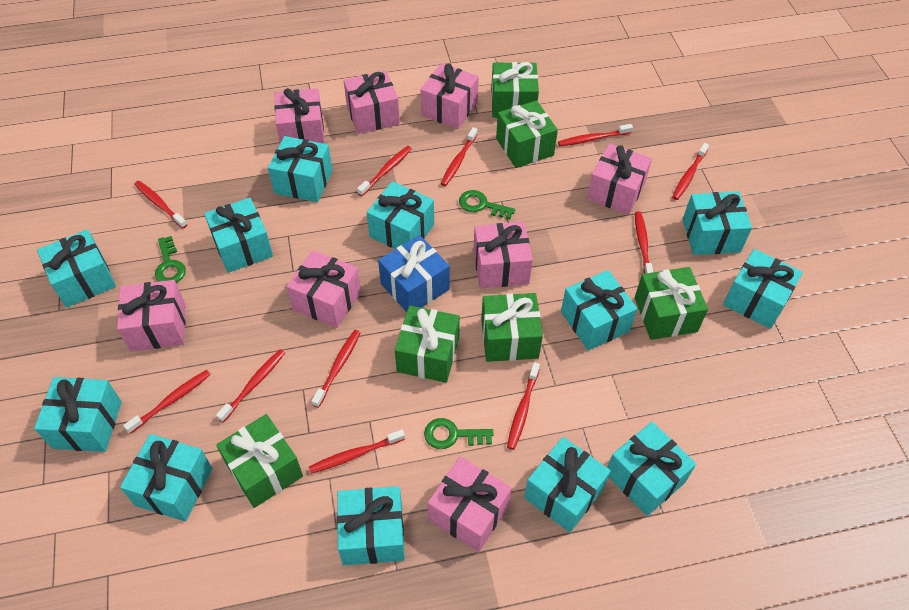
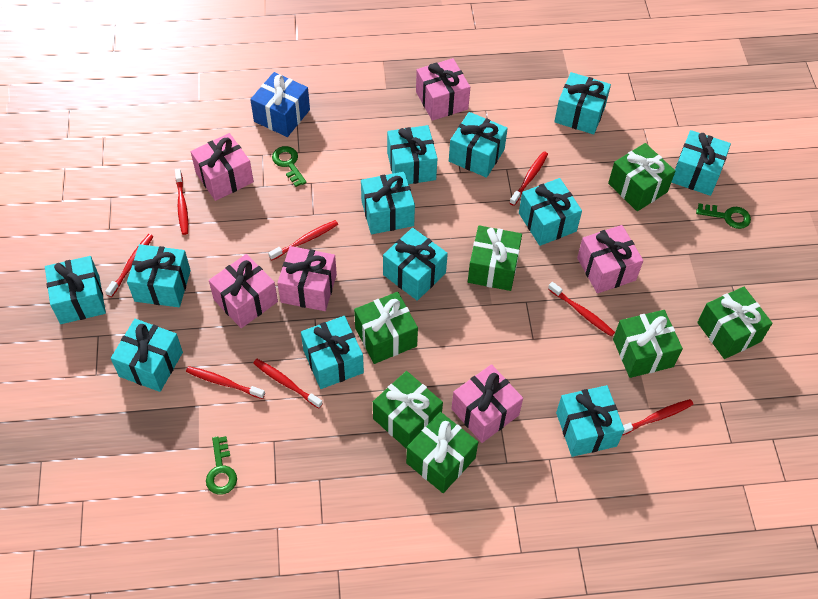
green gift: 6 -> 7
pink gift: 8 -> 6
red toothbrush: 11 -> 8

